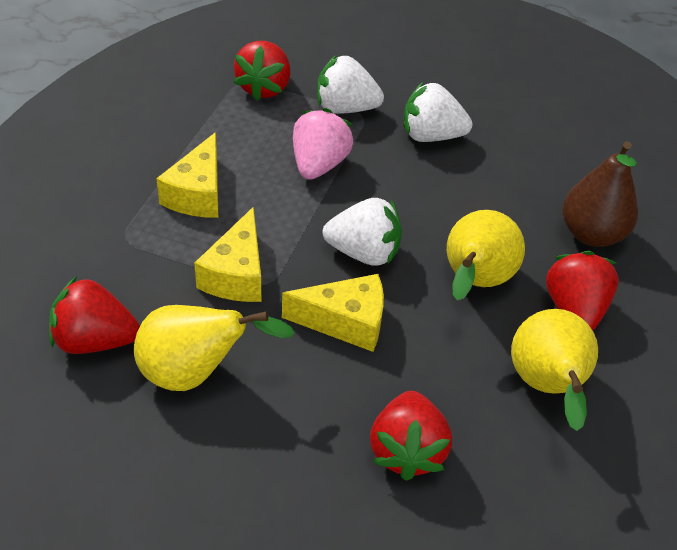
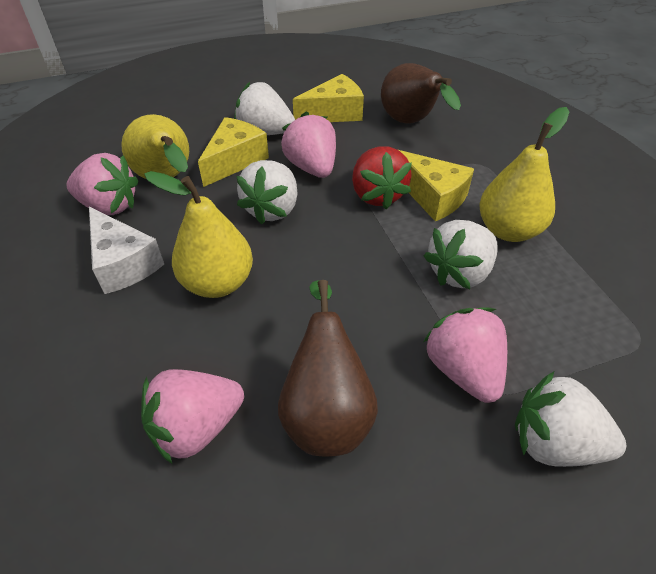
brown pear: 1 -> 2
pink strawberry: 1 -> 4
red strawberry: 4 -> 1
white cheese: 0 -> 1
white strawberry: 3 -> 4

